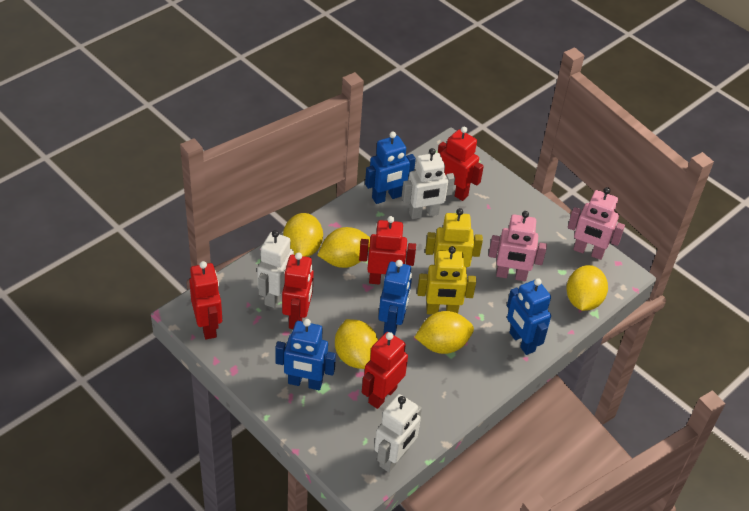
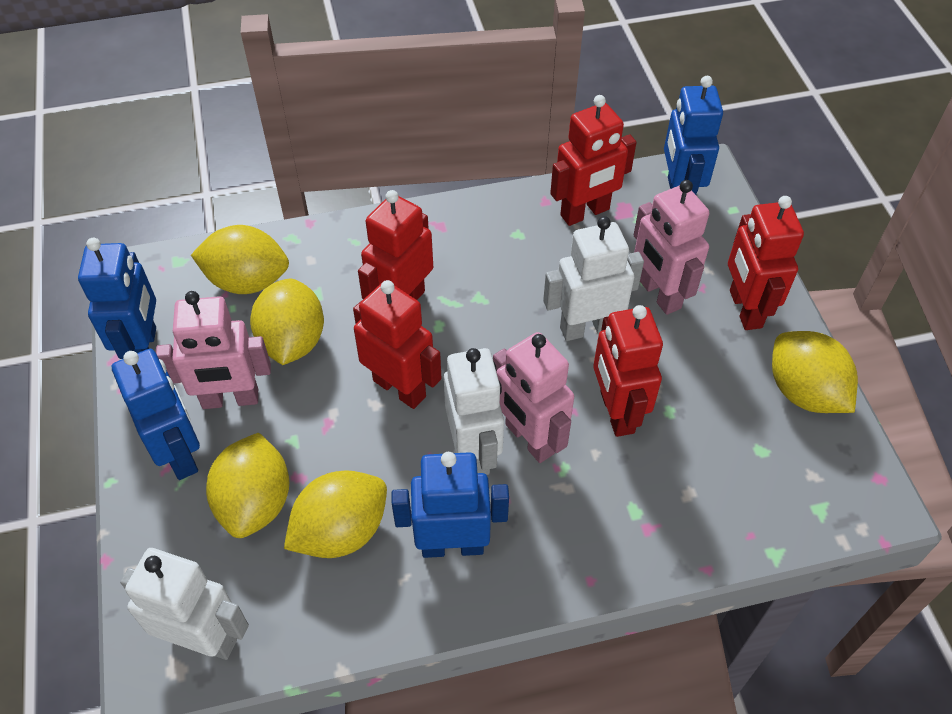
pink robot: 2 -> 3
yellow robot: 2 -> 0

